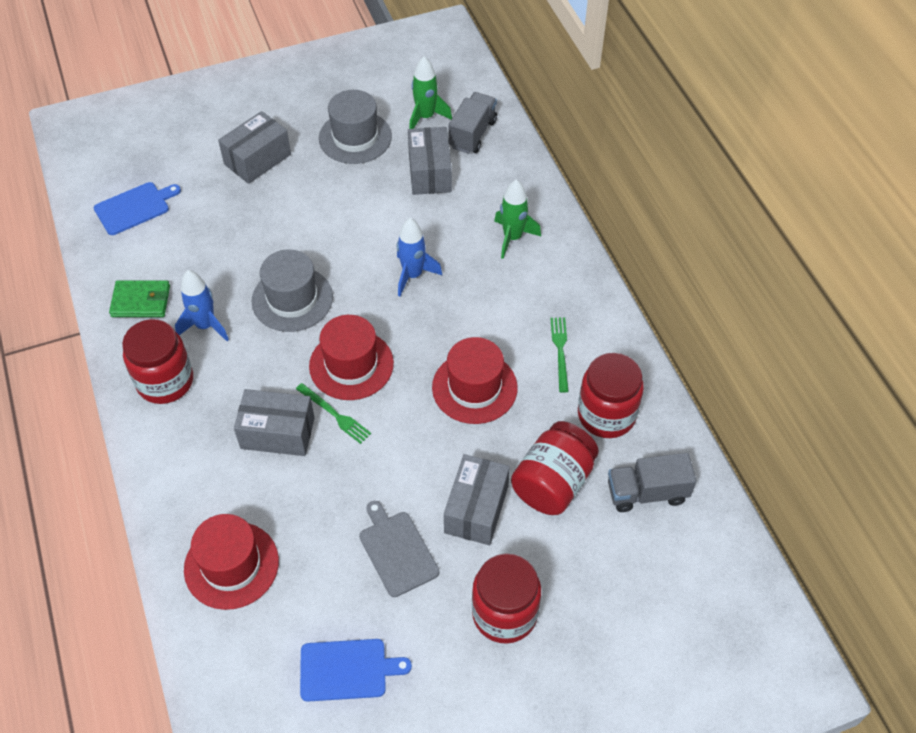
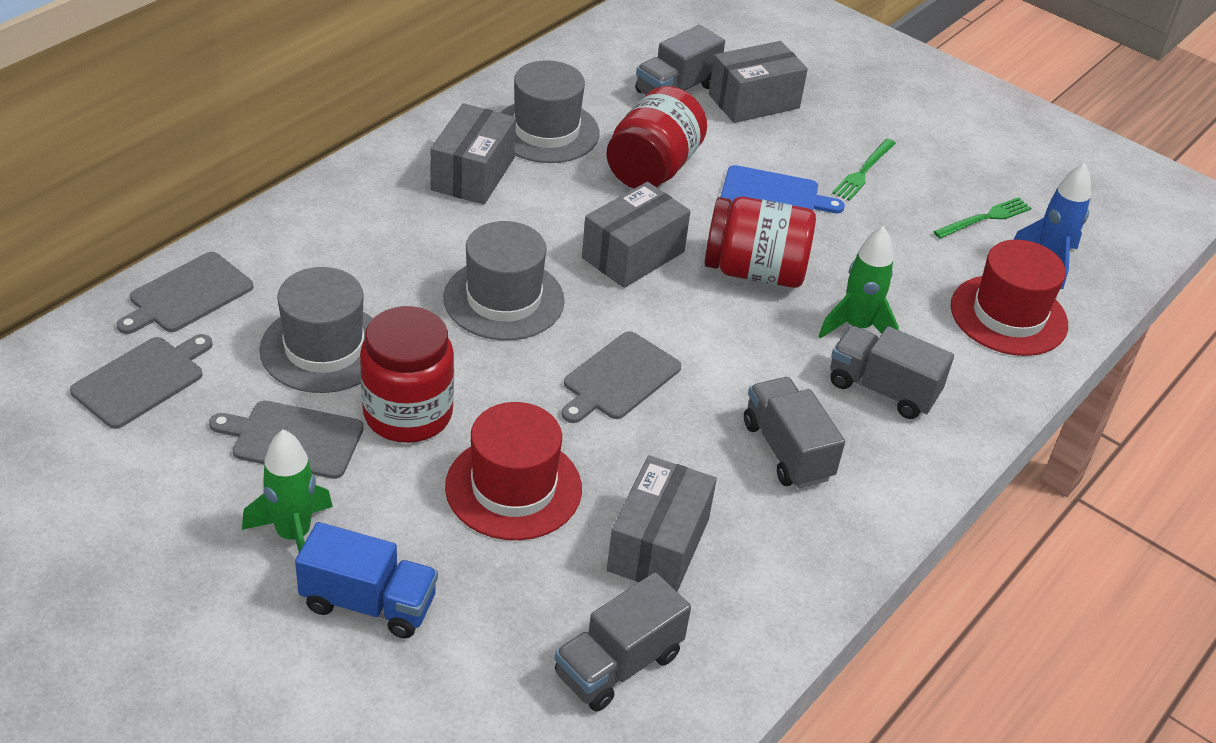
blue cutting board: 2 -> 1
blue rocket: 2 -> 1
blue truck: 0 -> 1
green wallet: 1 -> 0
grey cutting board: 1 -> 4
grey hat: 2 -> 3
grey truck: 2 -> 4
red hat: 3 -> 2
red jar: 4 -> 3

